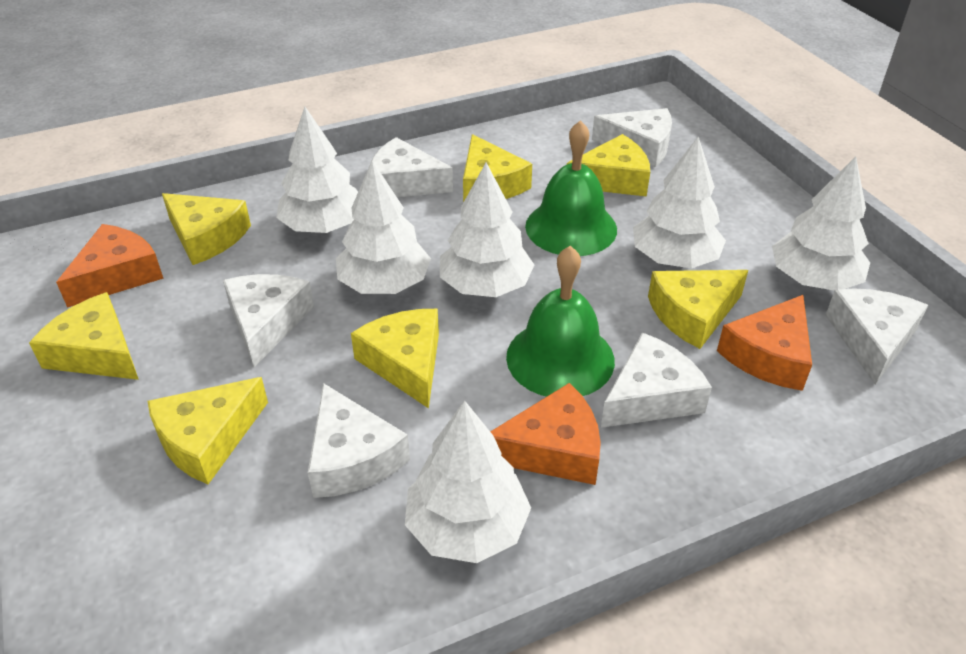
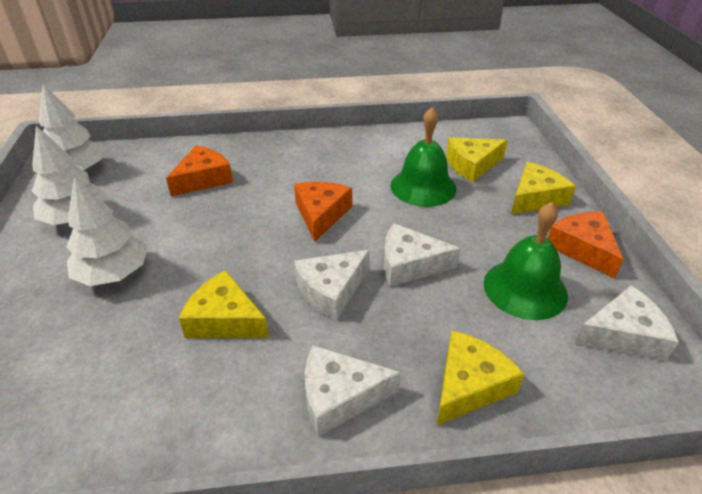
white cheese: 6 -> 4
white tree: 6 -> 3
yellow cheese: 7 -> 4

